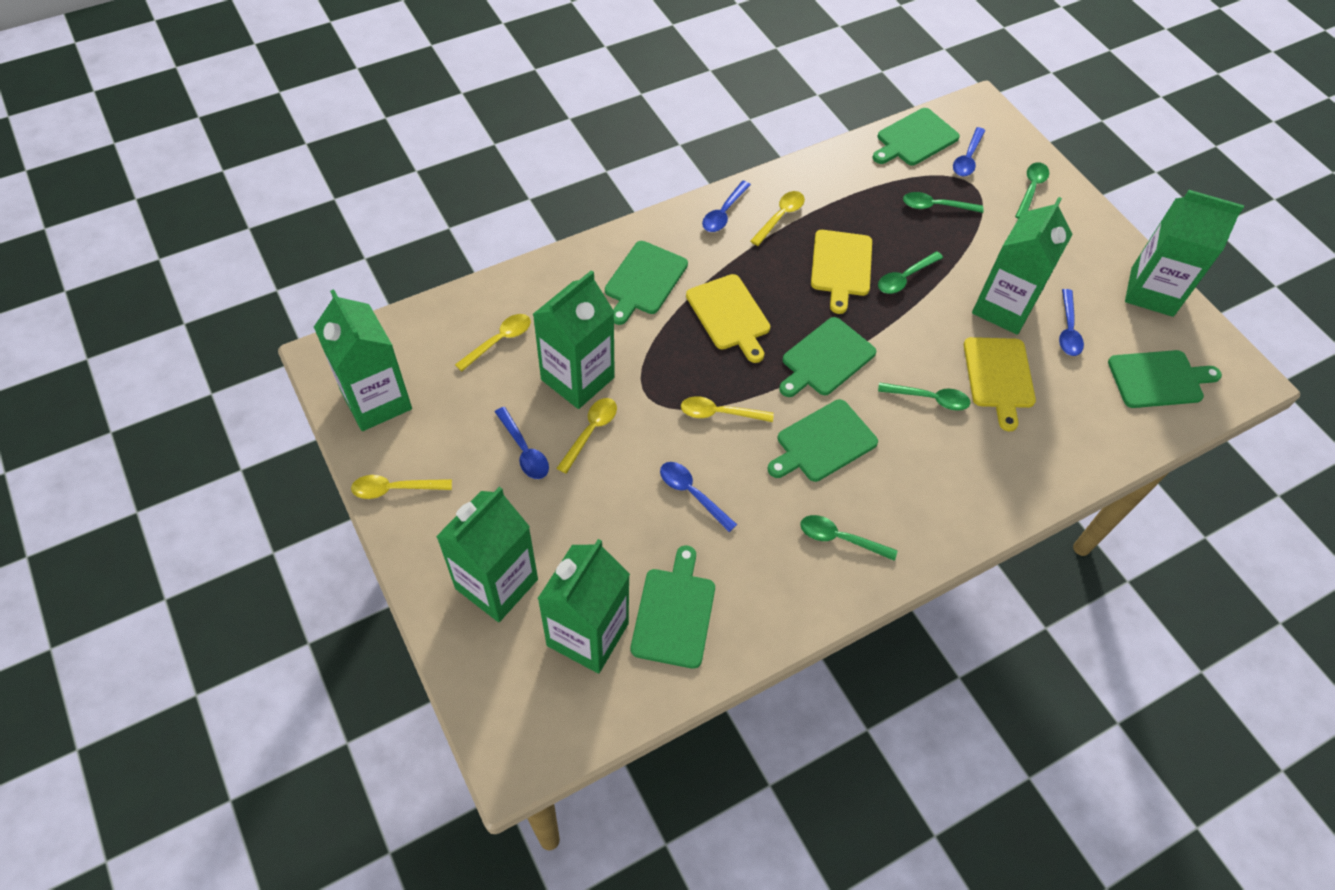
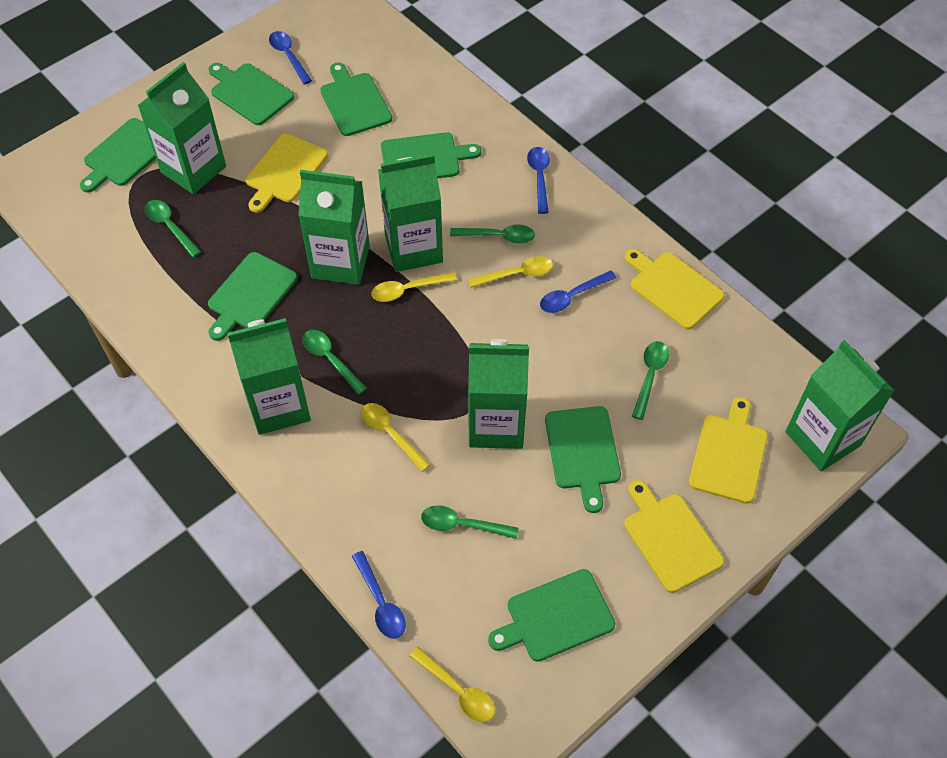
blue spoon: 5 -> 4
green cutting board: 6 -> 7
yellow cutting board: 3 -> 4
yellow spoon: 5 -> 4

